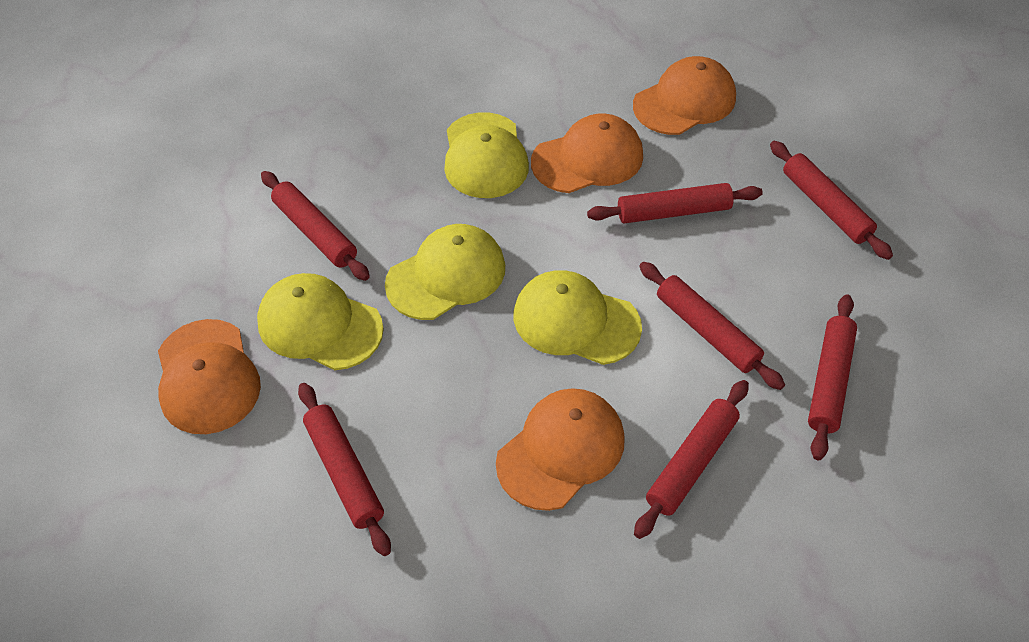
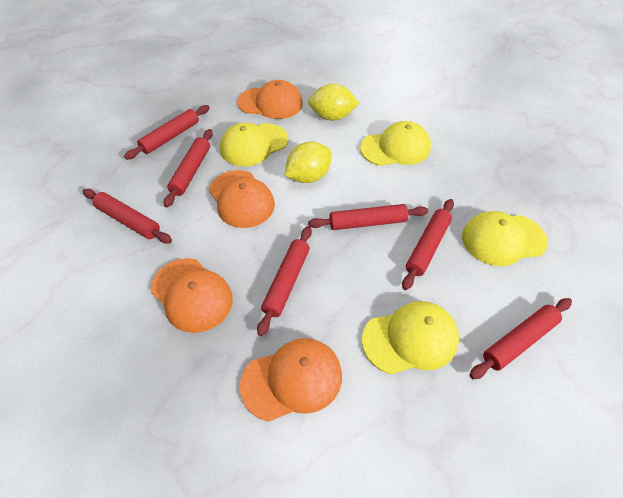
yellow lemon: 0 -> 2

